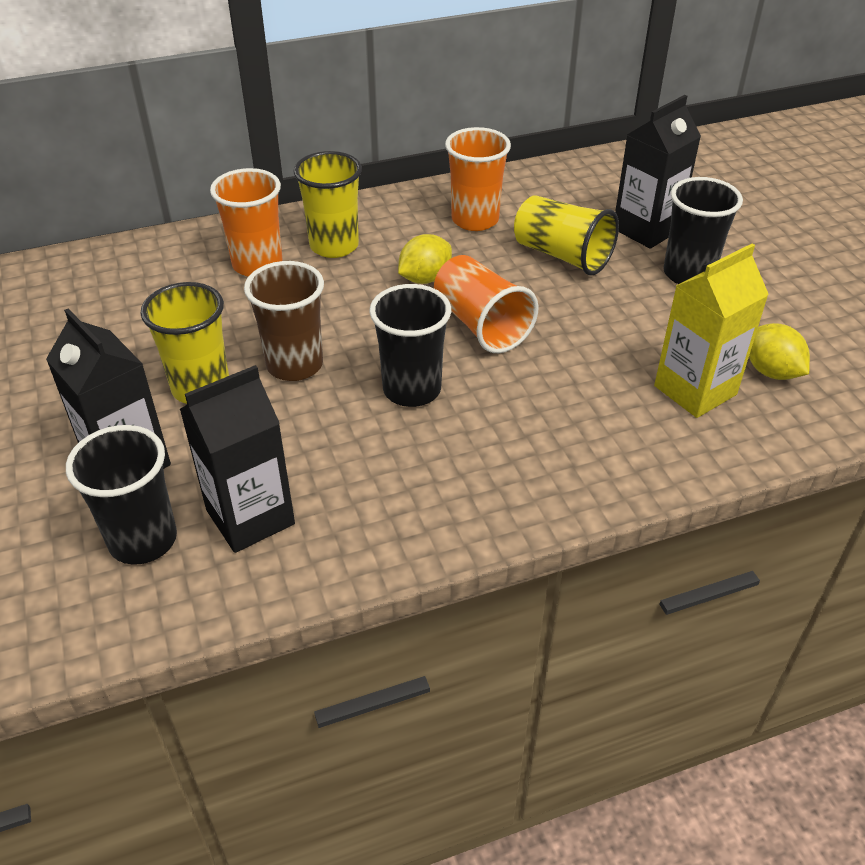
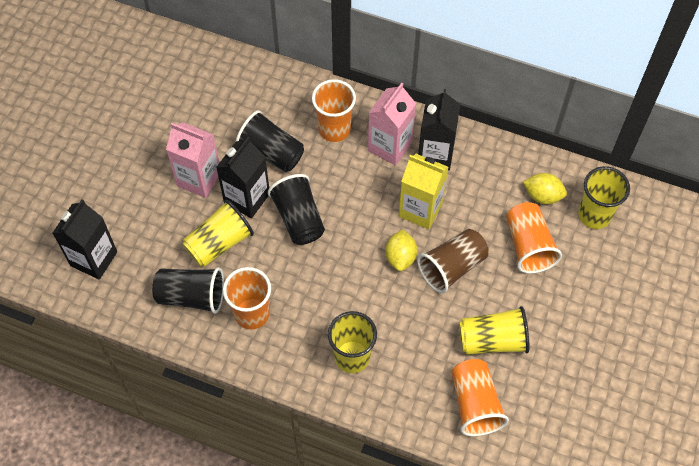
orange cup: 3 -> 4
pink carton: 0 -> 2
yellow cup: 3 -> 4

